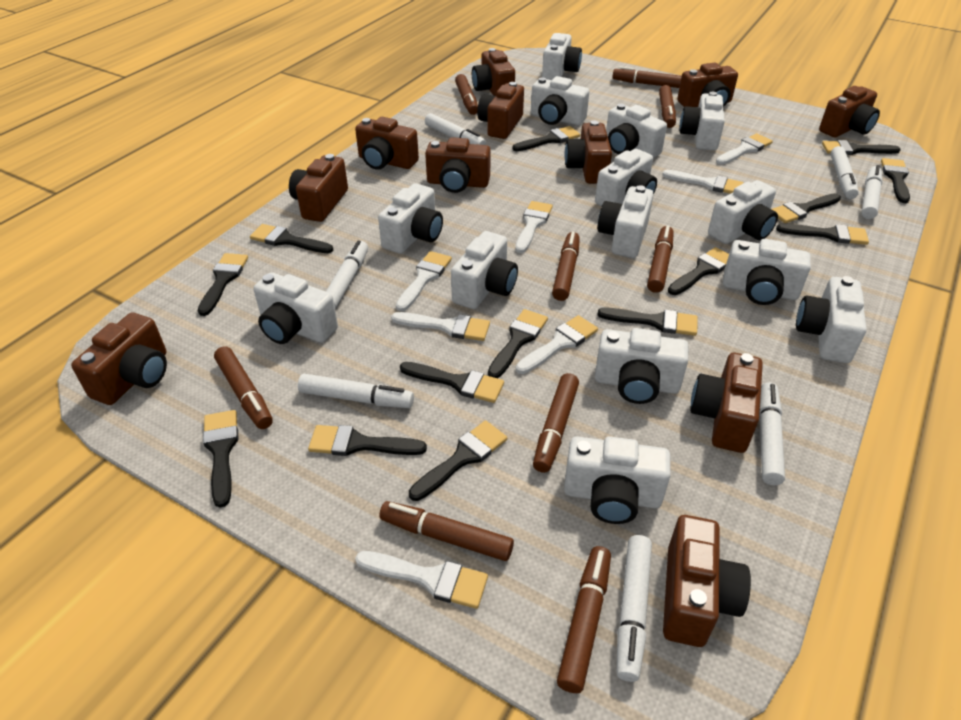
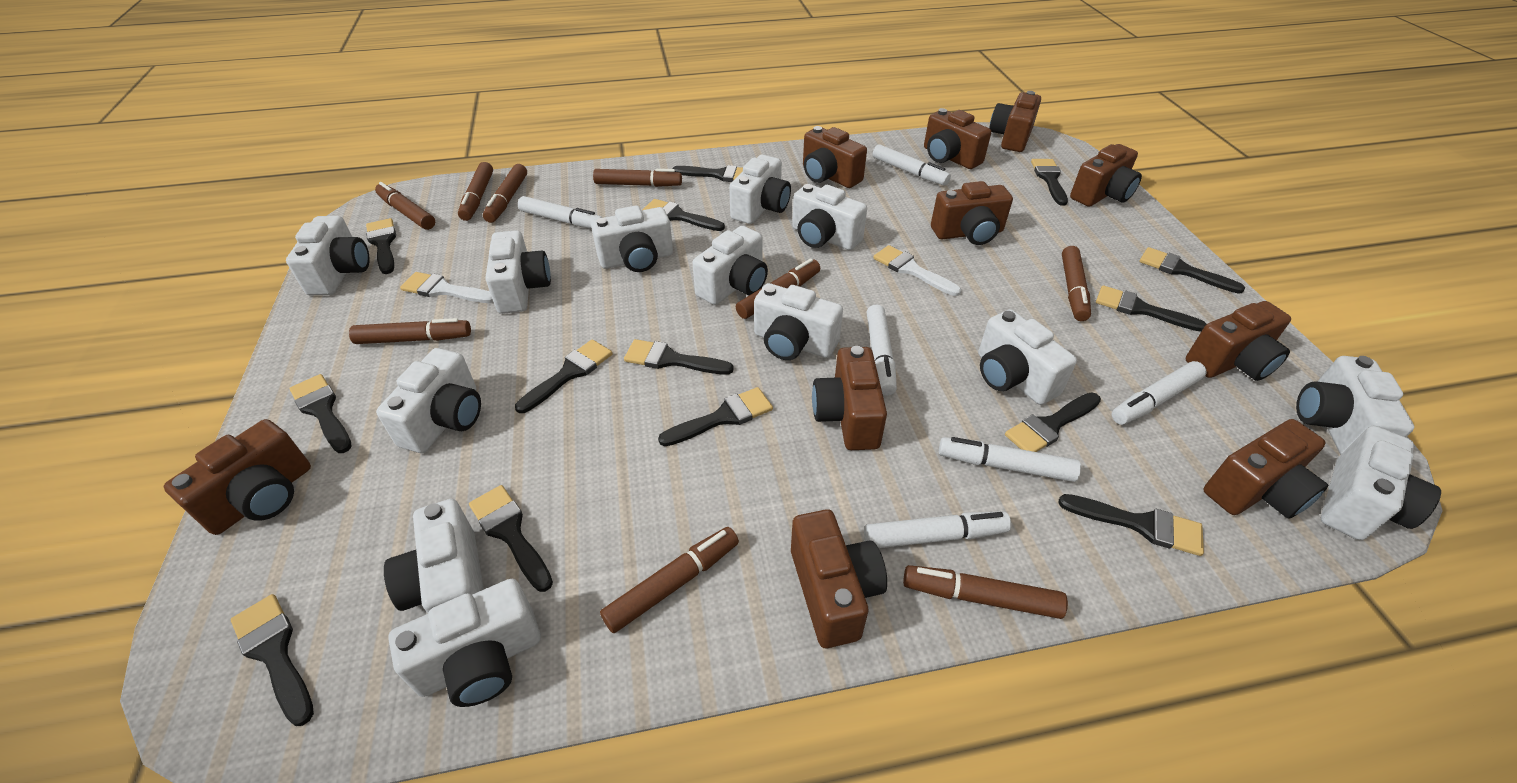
brown camera: 11 -> 10
white brush: 7 -> 2
white camera: 14 -> 13
white marker: 7 -> 6

